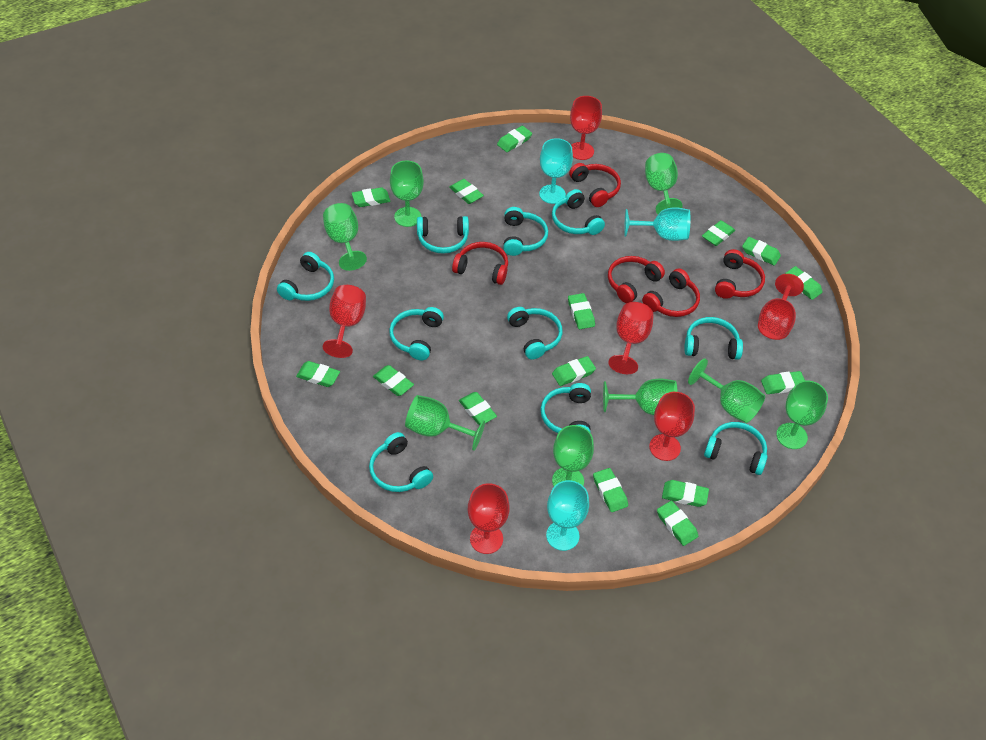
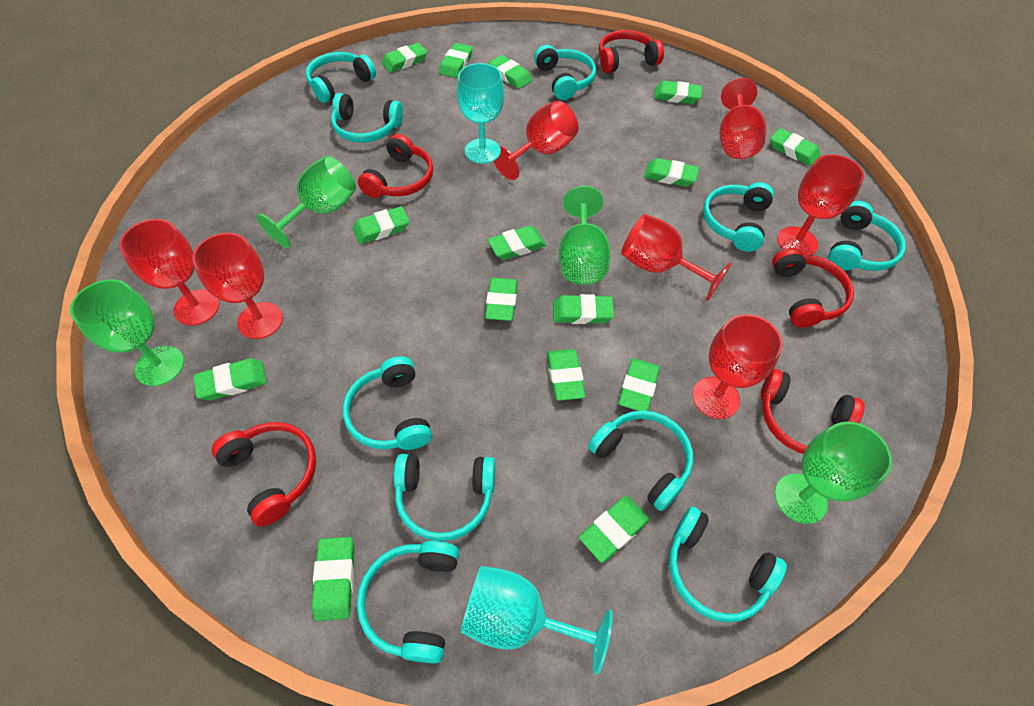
green goblet: 8 -> 4
red goblet: 6 -> 7
turquoise goblet: 3 -> 2

